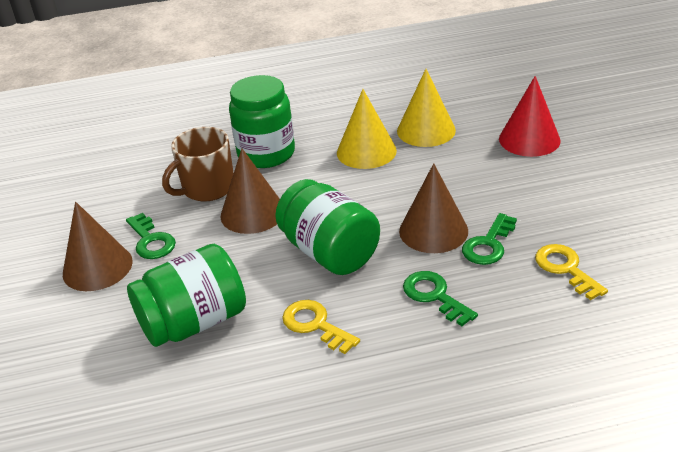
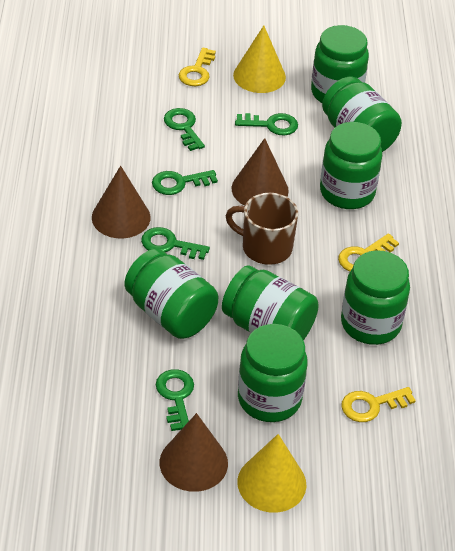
green jar: 3 -> 7
green key: 3 -> 5
red cone: 1 -> 0
yellow key: 2 -> 3

